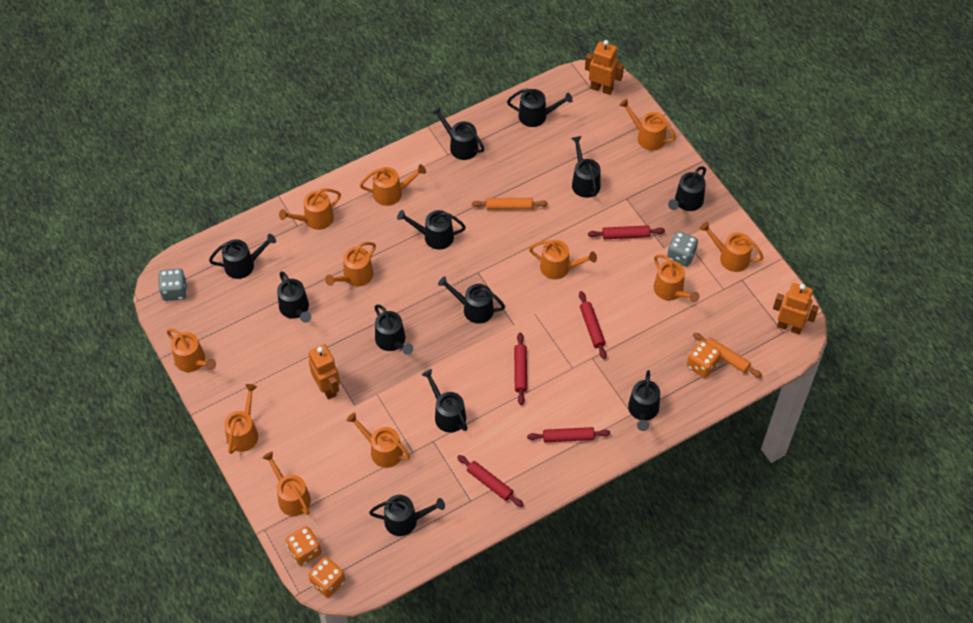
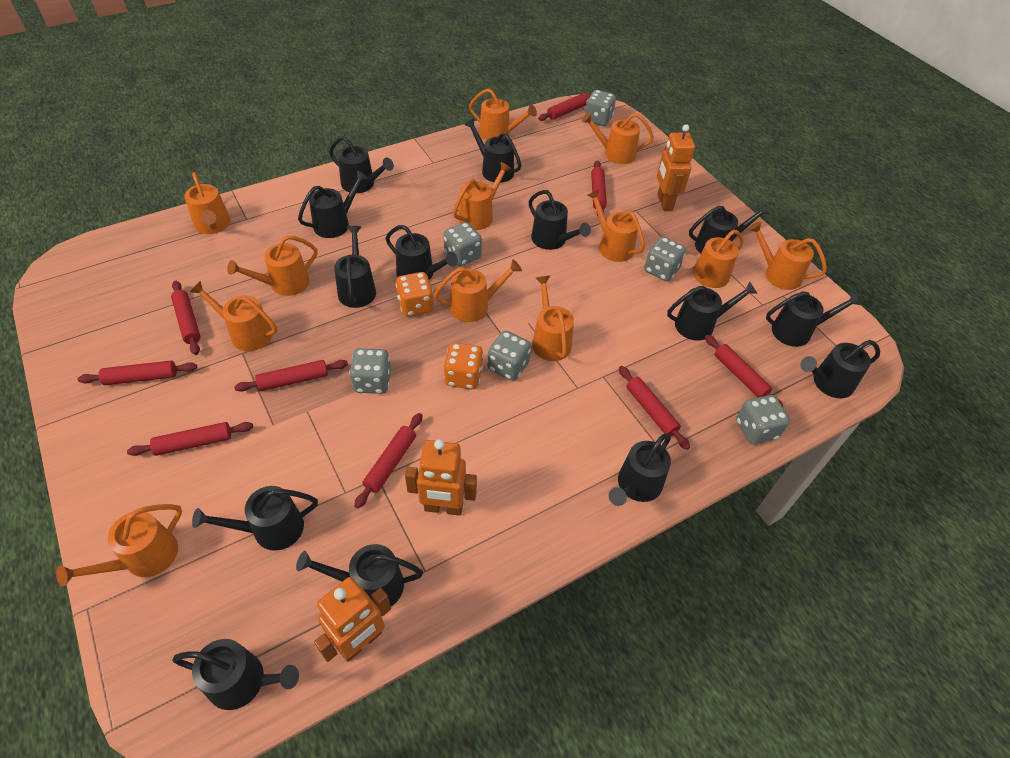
black watering can: 12 -> 14
grey dice: 2 -> 6
orange dice: 3 -> 2
orange rolling pin: 2 -> 0
orange watering can: 11 -> 12
red rolling pin: 5 -> 9

